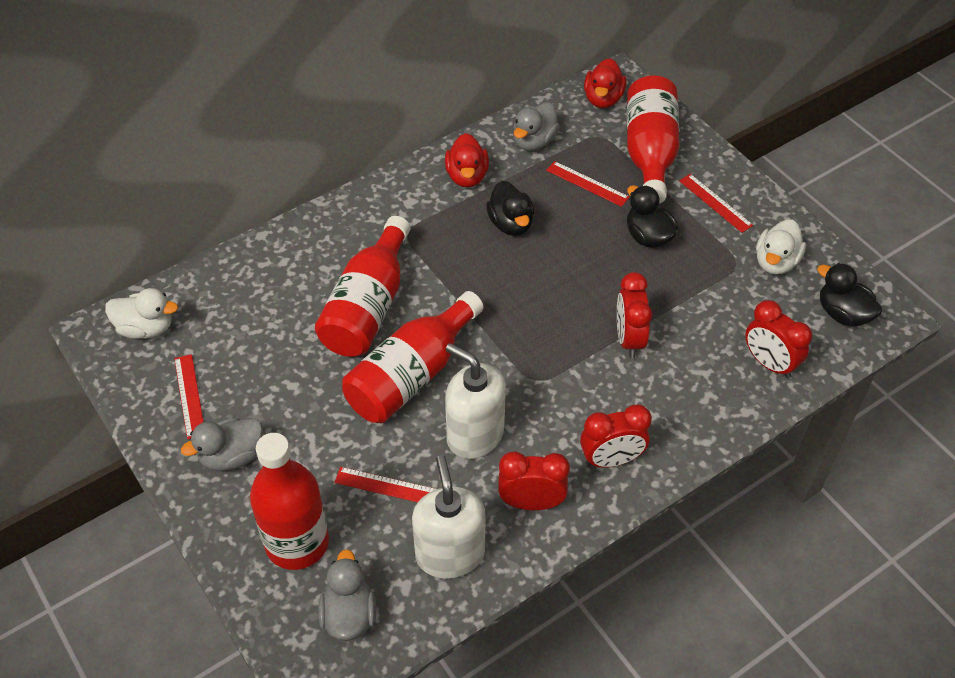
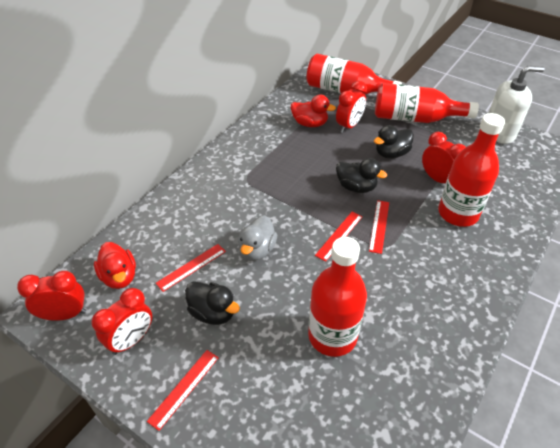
grey duck: 3 -> 1
white duck: 2 -> 0
white soap dispenser: 2 -> 1

